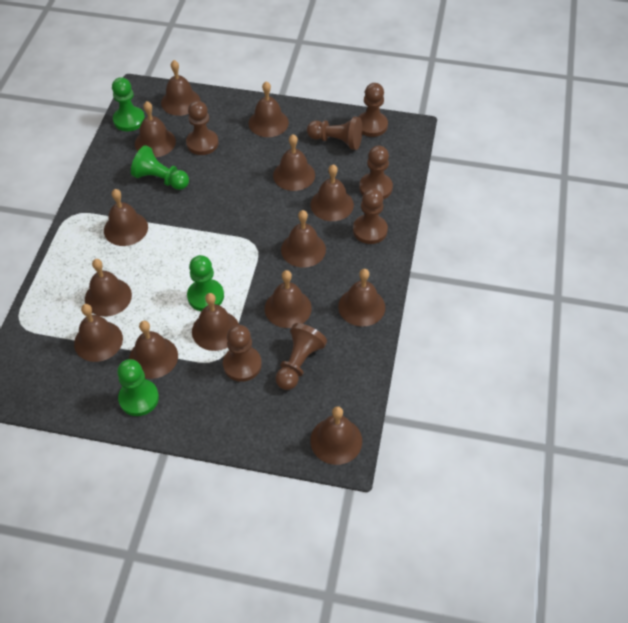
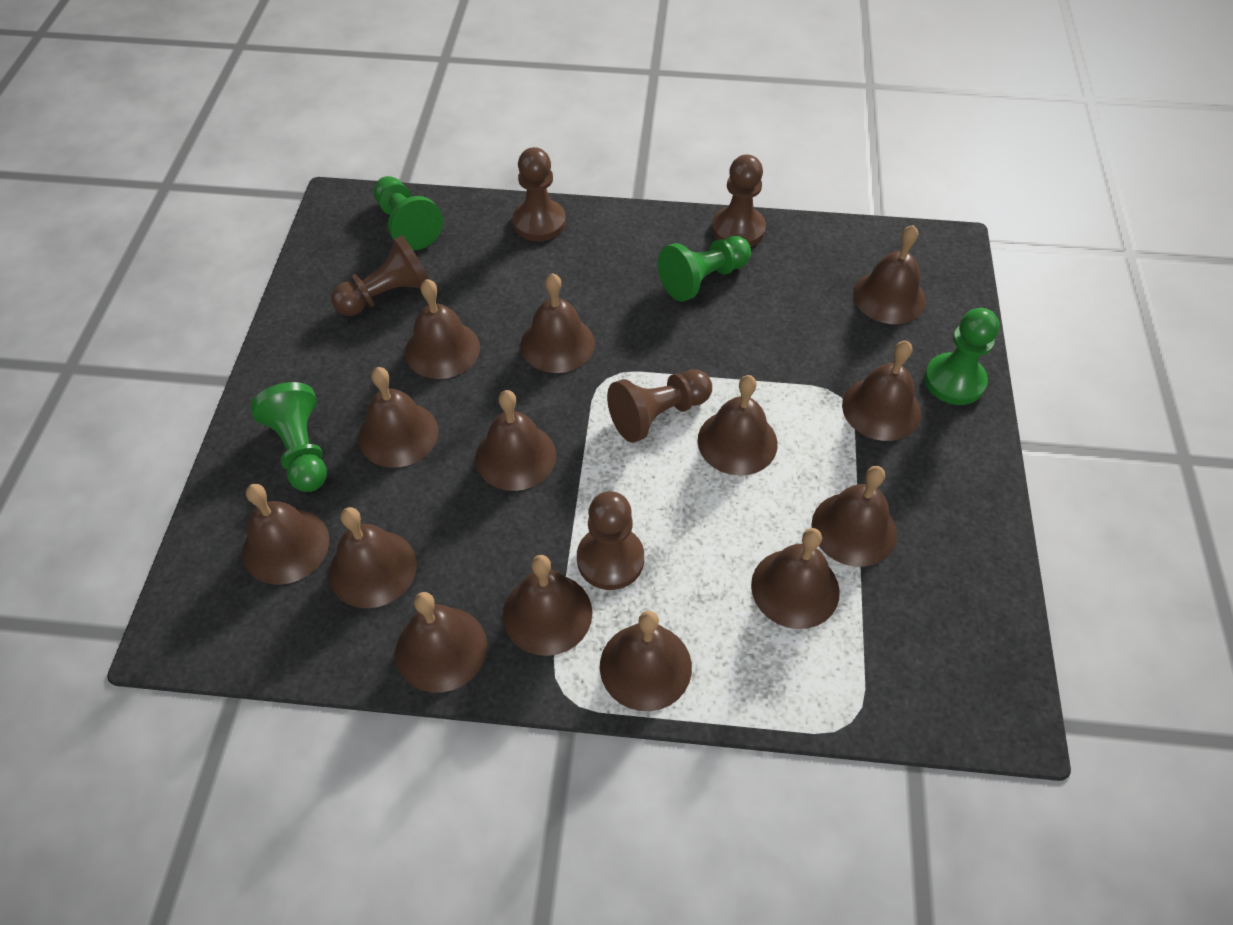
brown pawn: 7 -> 5

